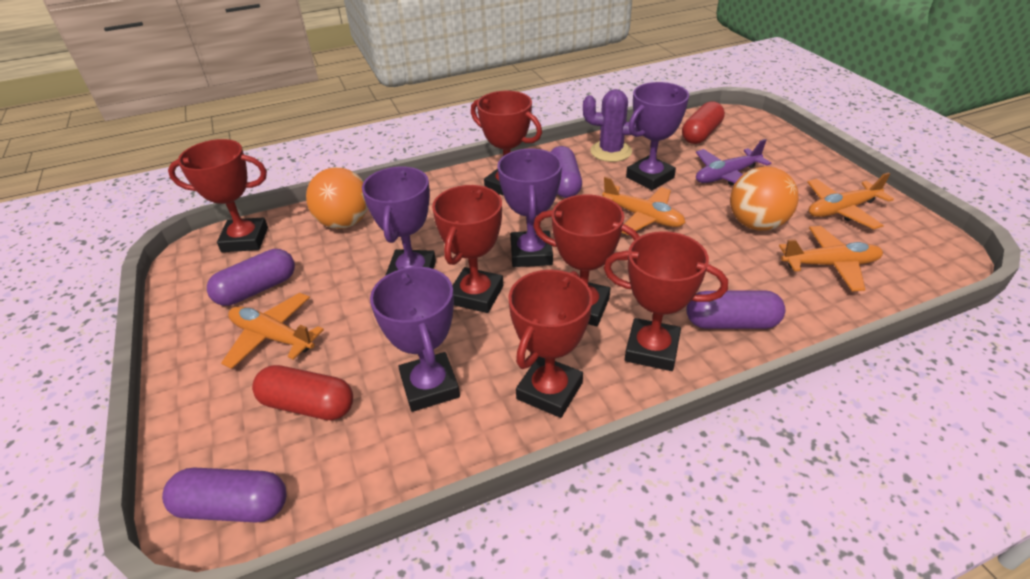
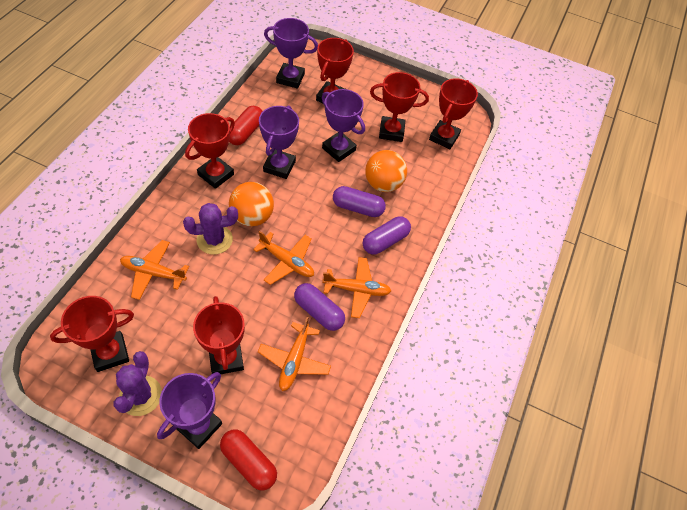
purple cactus: 1 -> 2
purple capsule: 4 -> 3
purple plane: 1 -> 0

